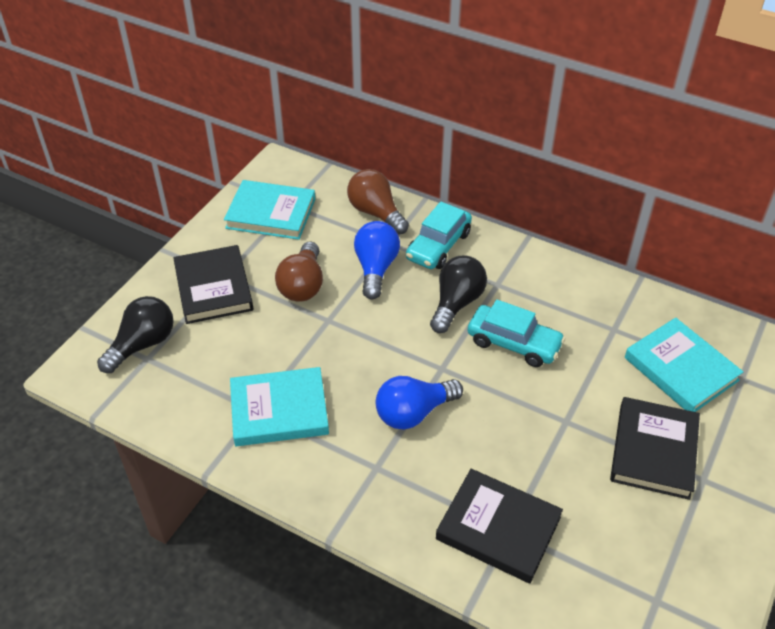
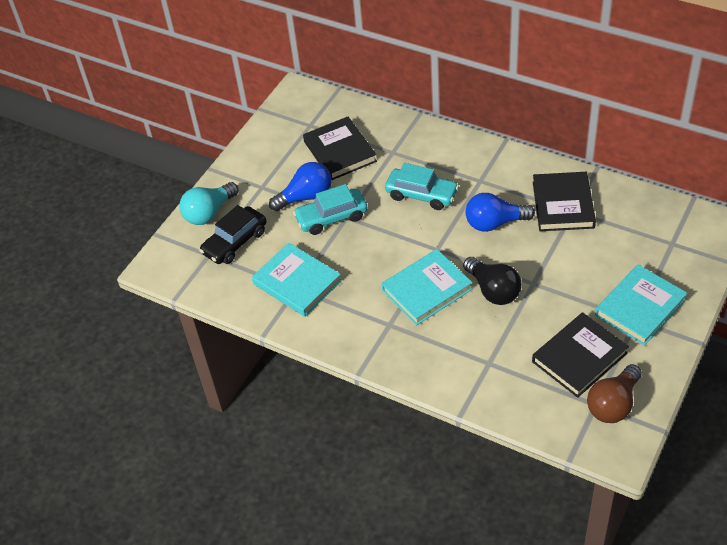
black car: 0 -> 1
black light bulb: 2 -> 1
brown light bulb: 2 -> 1
turquoise light bulb: 0 -> 1

